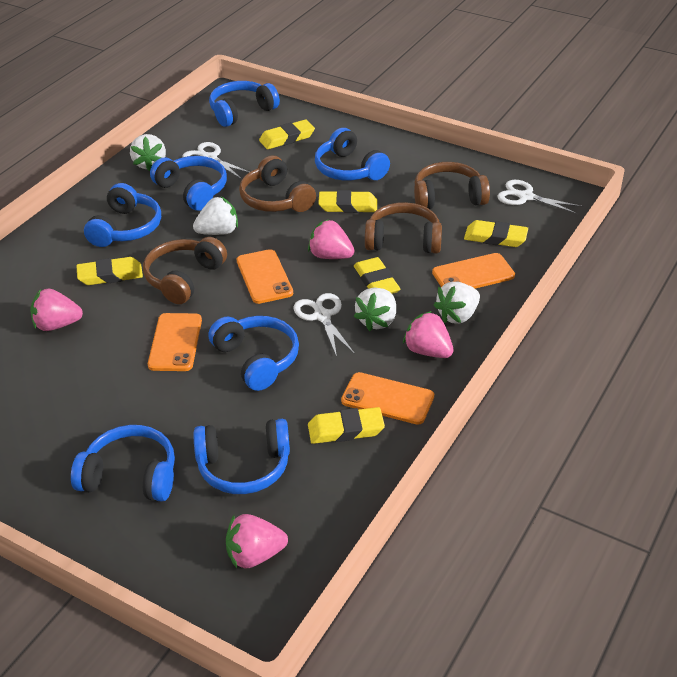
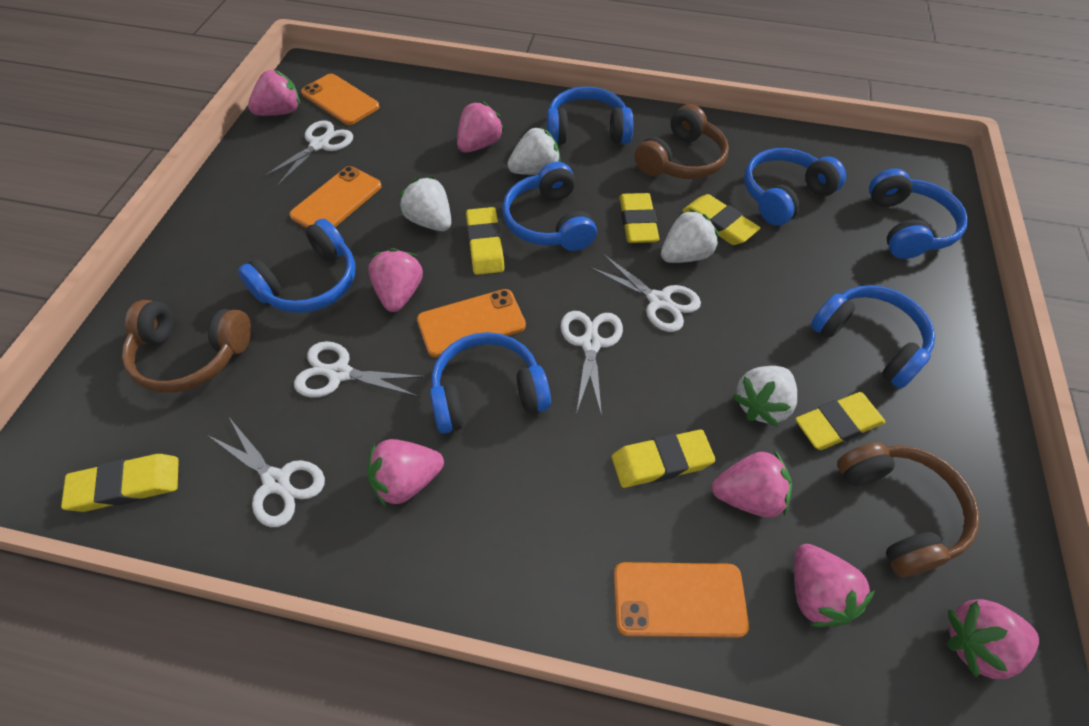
brown headphones: 4 -> 3
pink strawberry: 4 -> 7
white scissors: 3 -> 5

